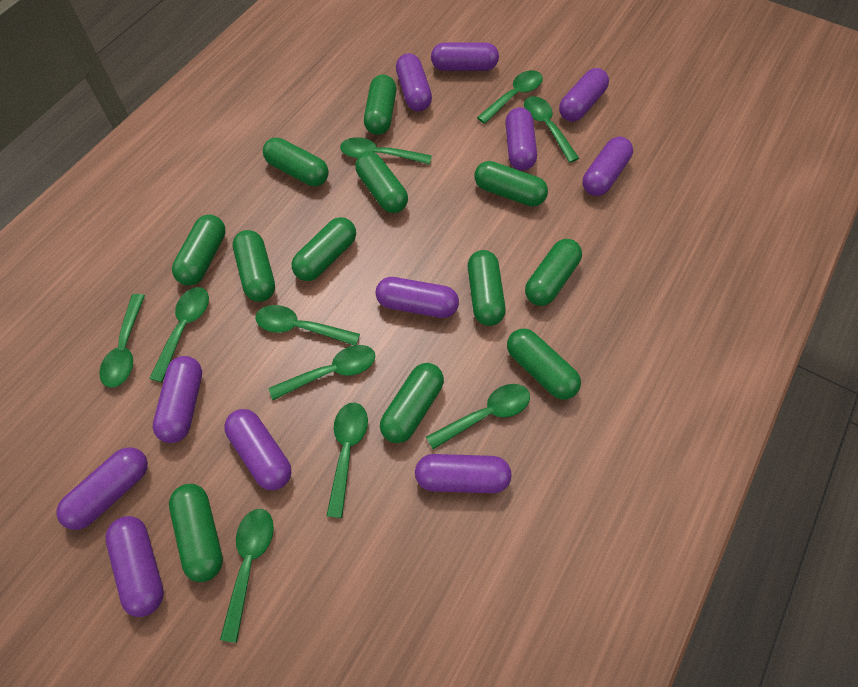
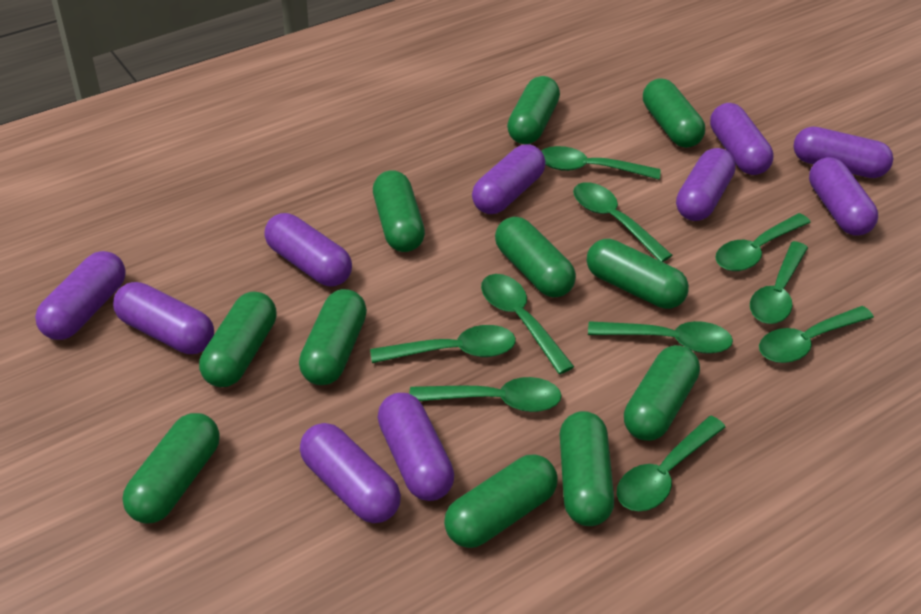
green capsule: 12 -> 11
purple capsule: 11 -> 10

